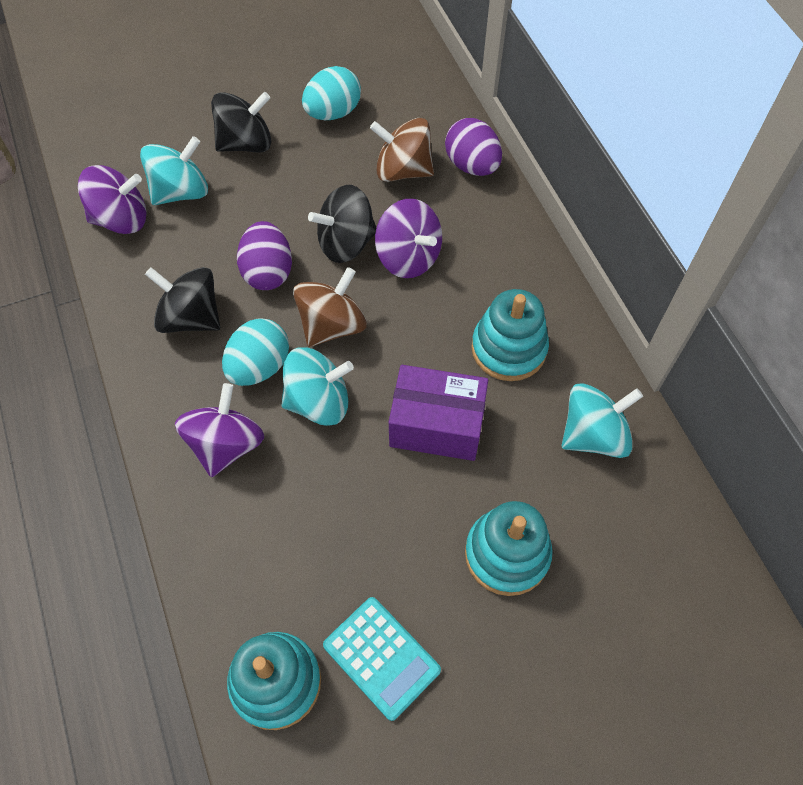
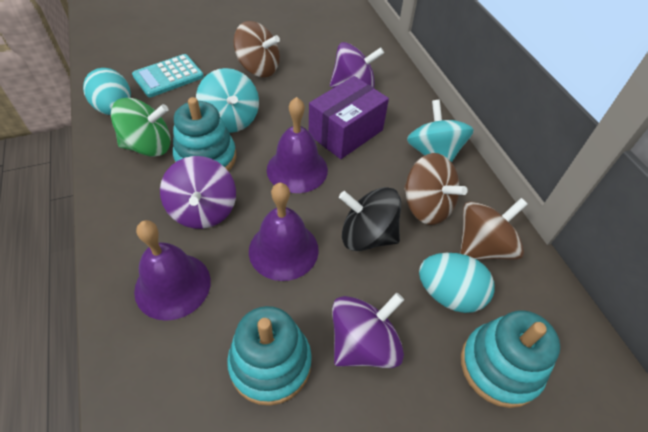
black spinning top: 3 -> 1
brown spinning top: 2 -> 3
green spinning top: 0 -> 1
purple bell: 0 -> 3
purple egg: 2 -> 0
turquoise spinning top: 3 -> 2

